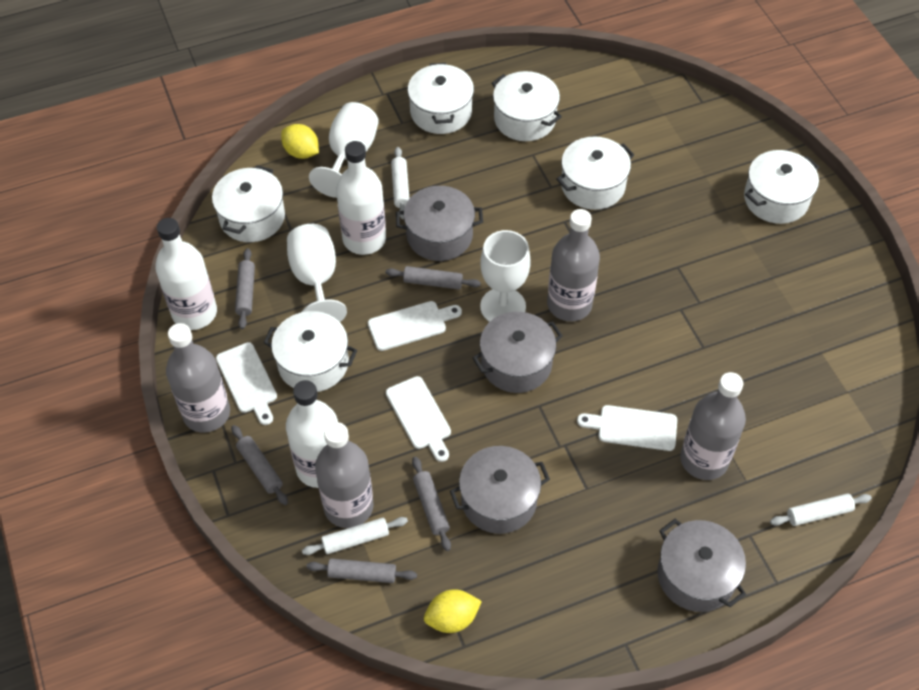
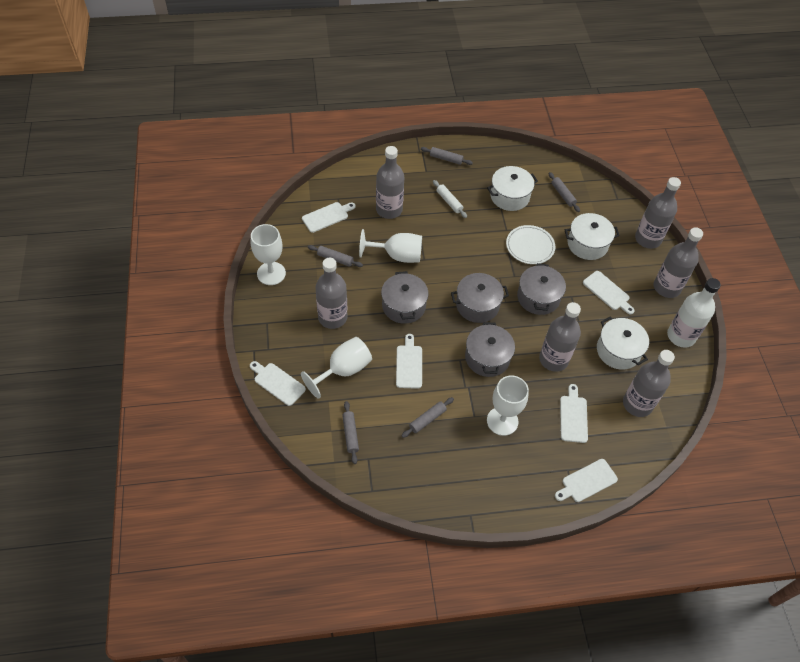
grey bottle: 4 -> 6
white bottle: 3 -> 1
white cutting board: 4 -> 6
white goblet: 3 -> 4
white plate: 0 -> 1
white pot: 6 -> 3
white rolling pin: 3 -> 1
yellow lemon: 2 -> 0

